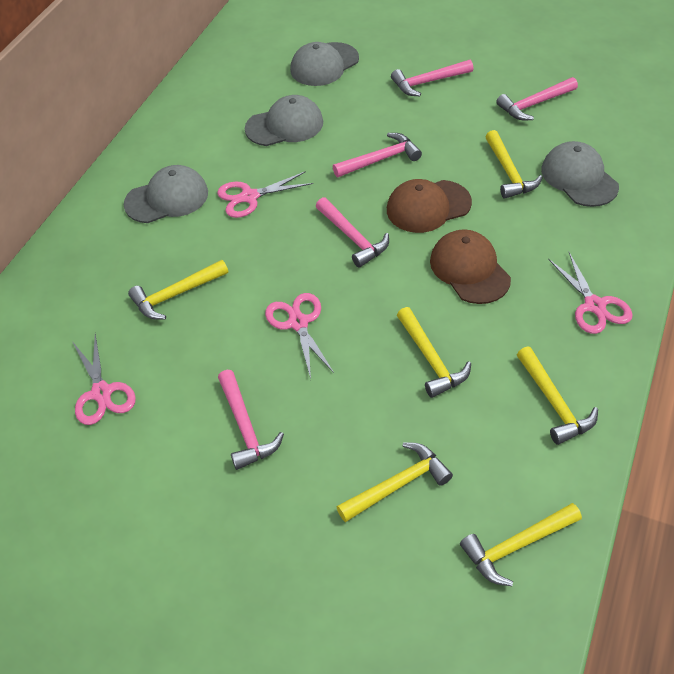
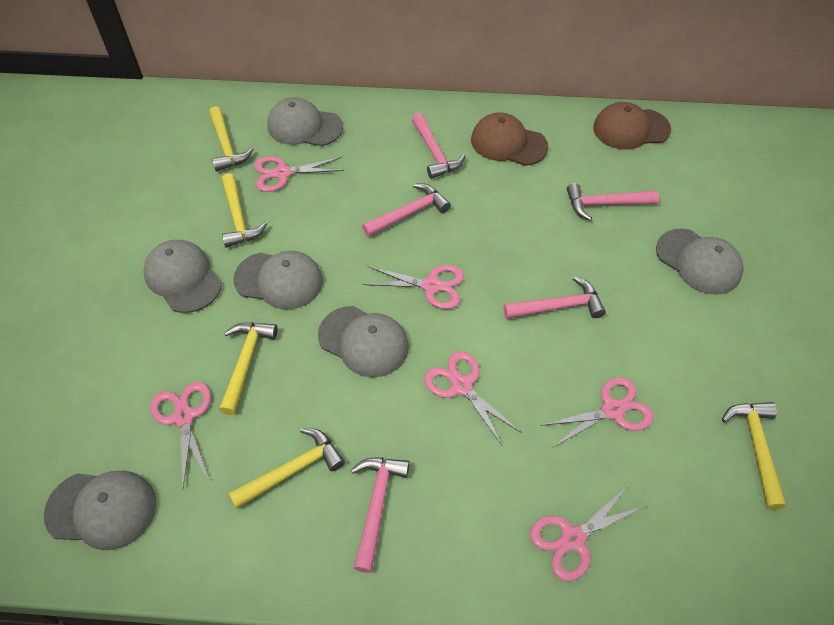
grey cap: 4 -> 6
pink scissors: 4 -> 6
yellow hammer: 6 -> 5

